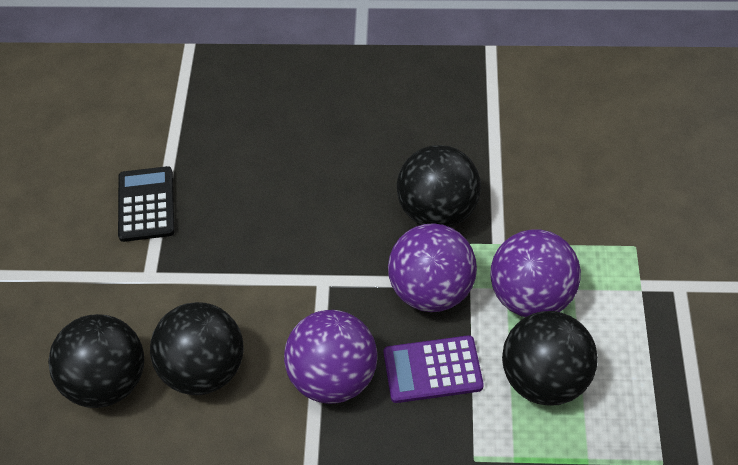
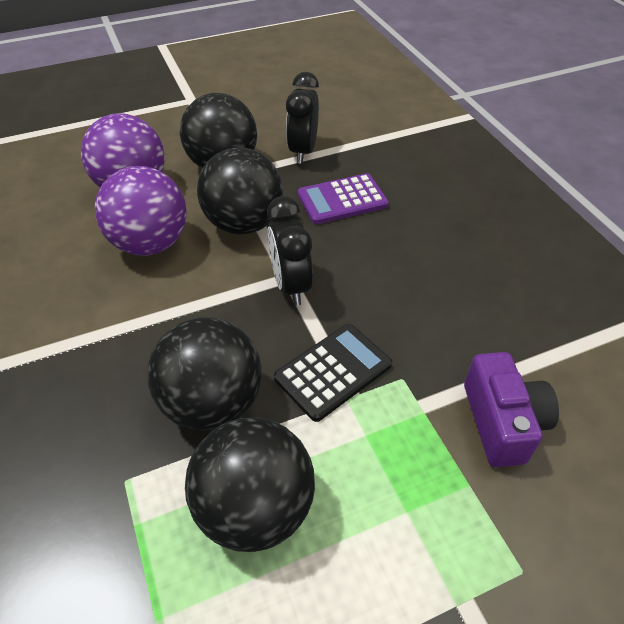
black clock: 0 -> 2
purple ball: 3 -> 2
purple camera: 0 -> 1

